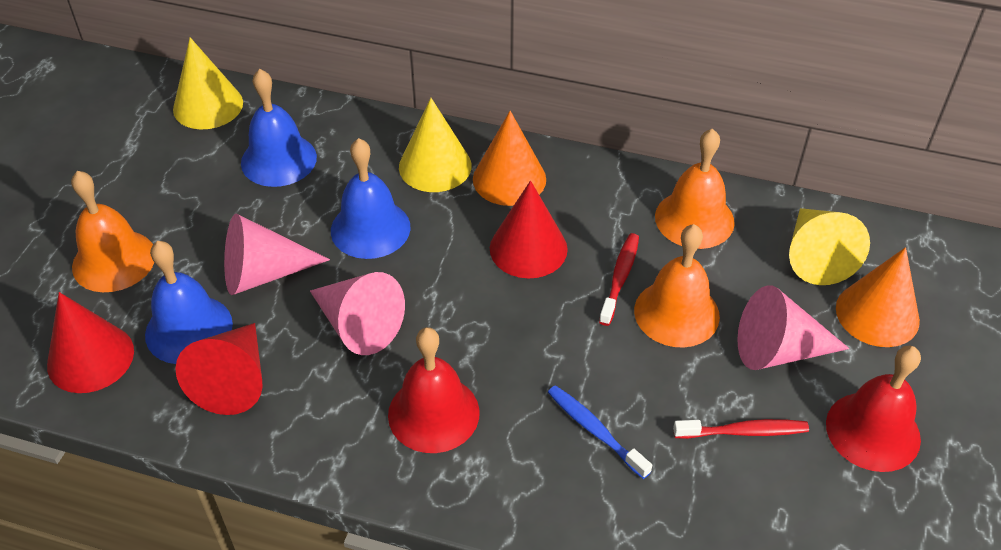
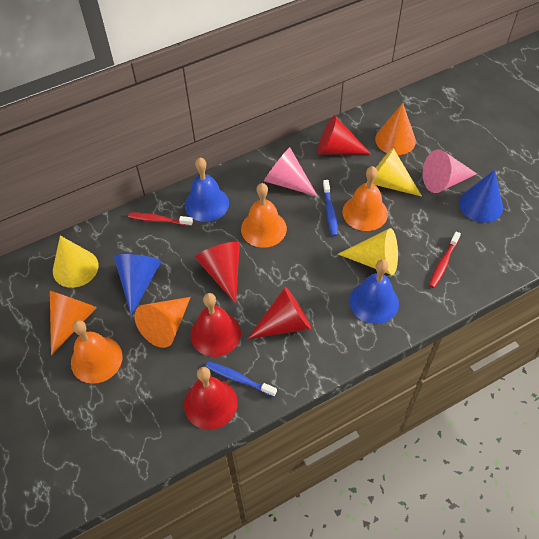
blue bell: 3 -> 2
blue cone: 0 -> 2
blue toothbrush: 1 -> 2
orange cone: 2 -> 3
pink cone: 3 -> 2

